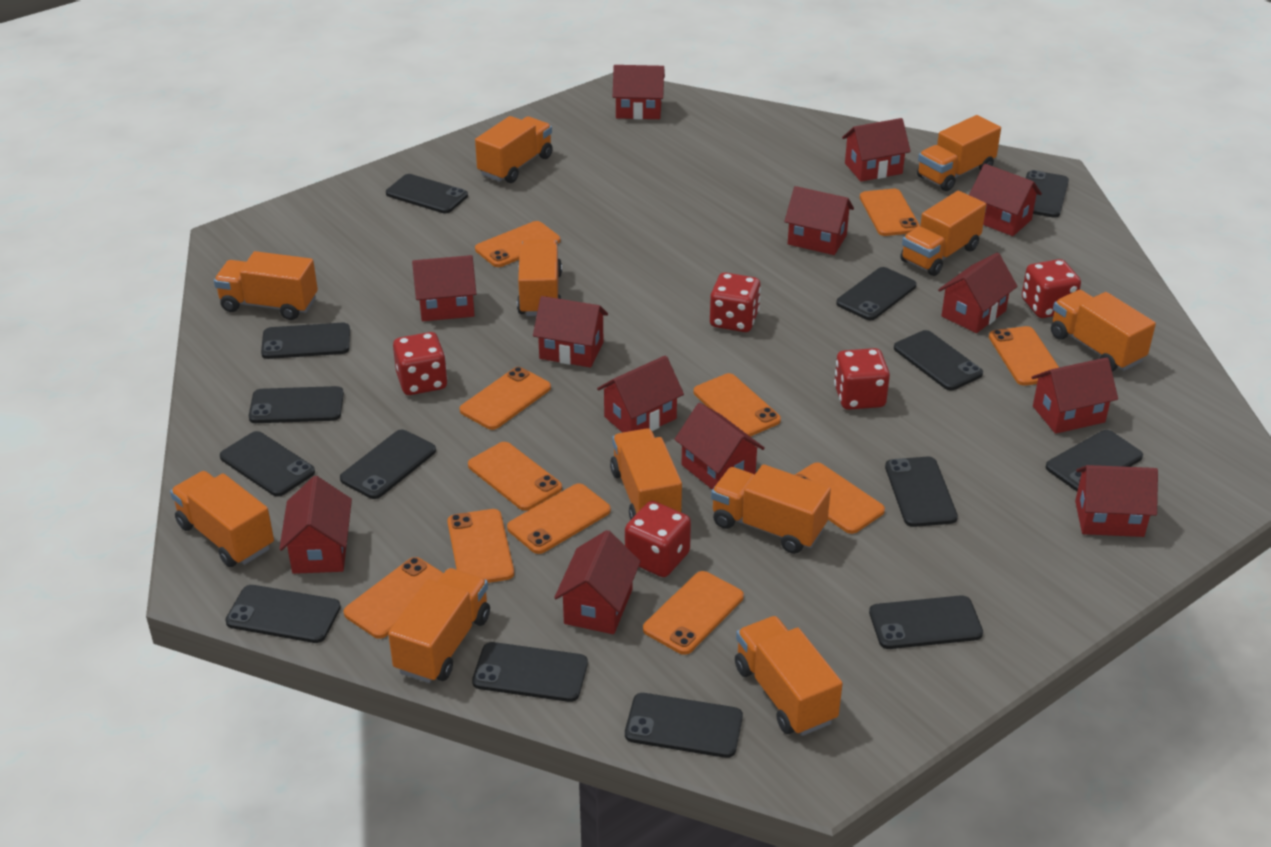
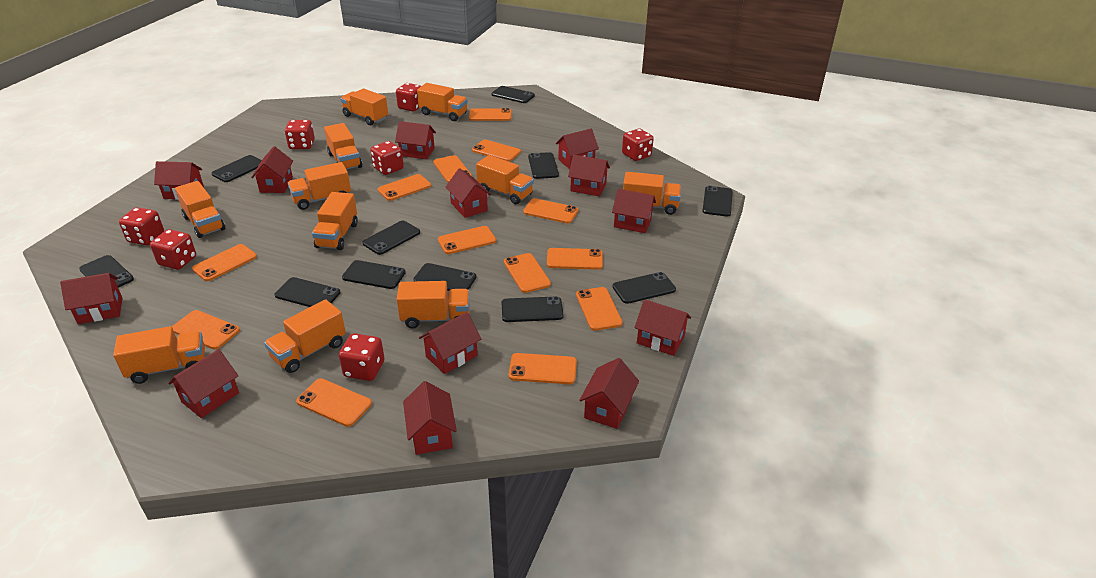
black phone: 14 -> 11
orange phone: 11 -> 13
red dice: 5 -> 7

